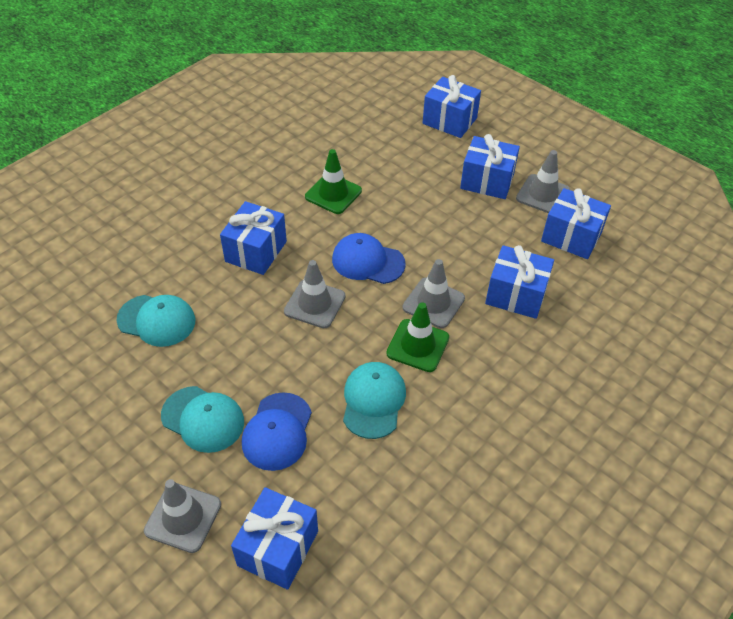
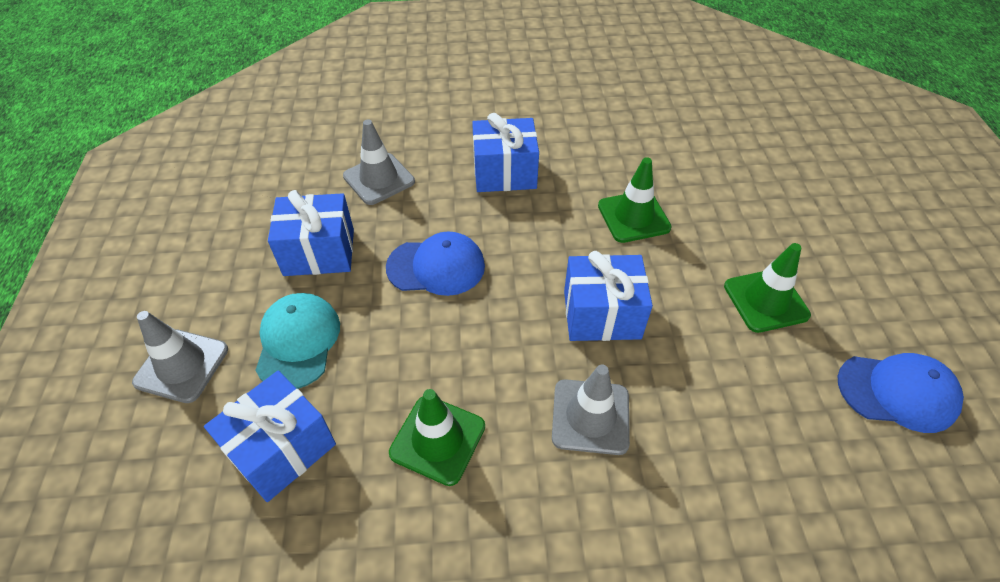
blue gift: 6 -> 4
green traffic cone: 2 -> 3
grey traffic cone: 4 -> 3
turquoise cap: 3 -> 1

